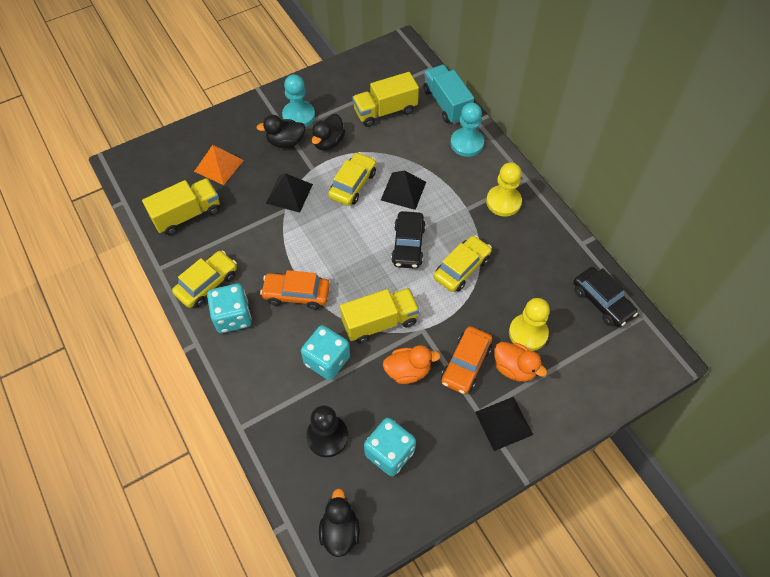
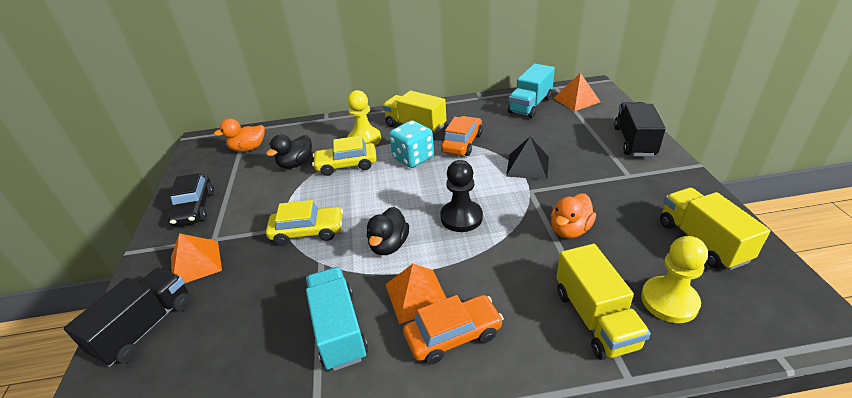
black car: 2 -> 1
black duck: 3 -> 2
black pyramid: 3 -> 1
black truck: 0 -> 2
orange pyramid: 1 -> 3
turquoise dice: 3 -> 1
turquoise pawn: 2 -> 0
turquoise truck: 1 -> 2
yellow car: 3 -> 2

